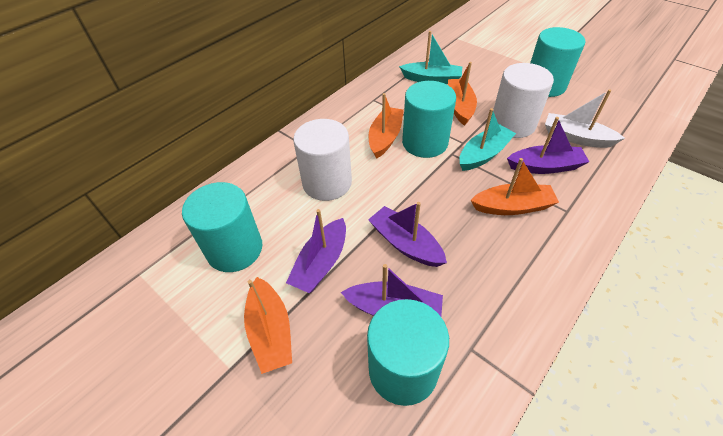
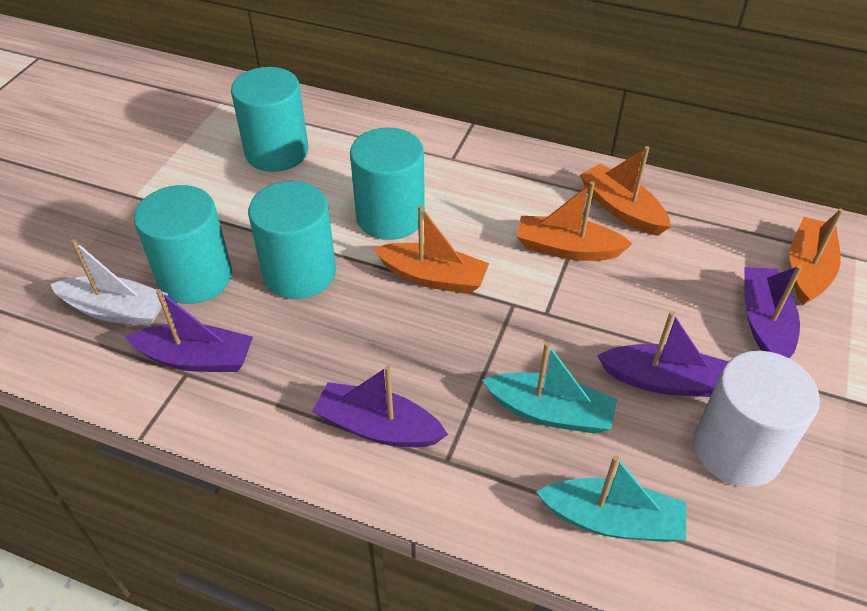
white cylinder: 2 -> 1

